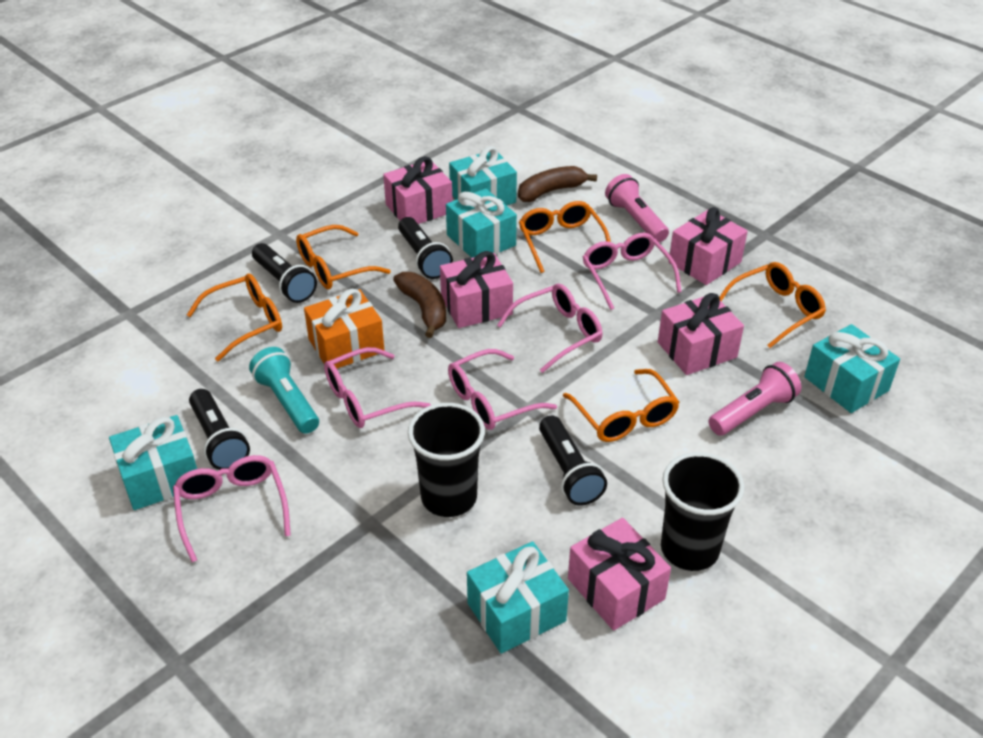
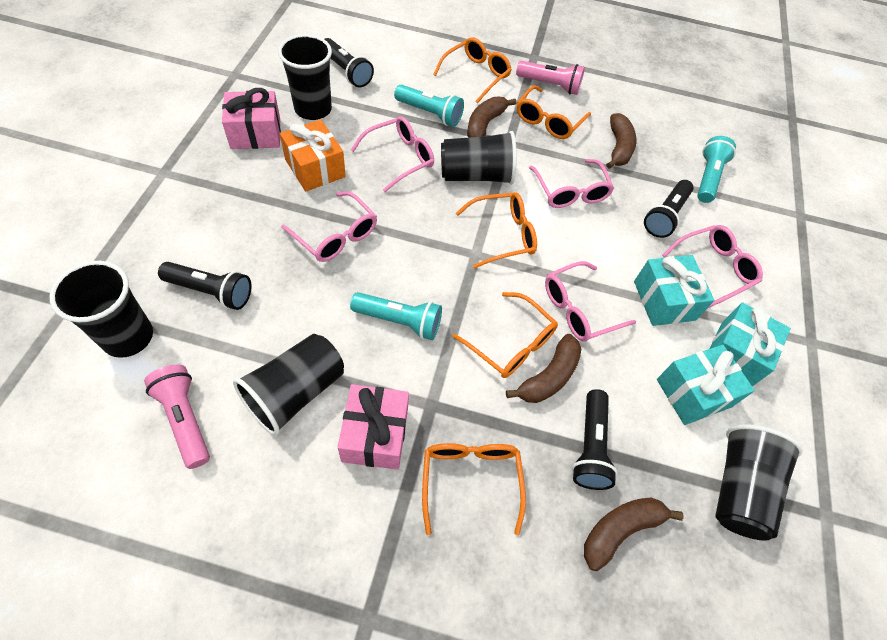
black cup: 2 -> 5
brown banana: 2 -> 4
pink gift: 5 -> 2
turquoise flashlight: 1 -> 3
turquoise gift: 5 -> 3

